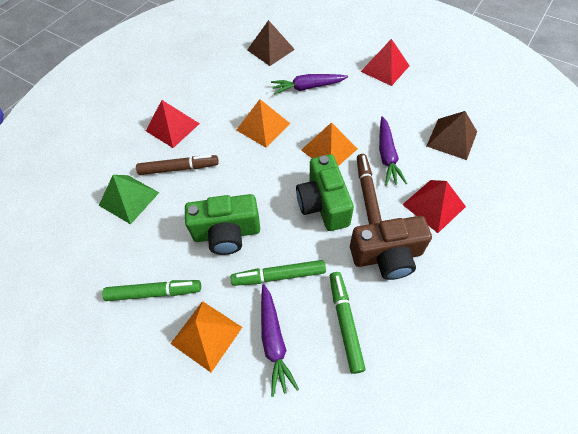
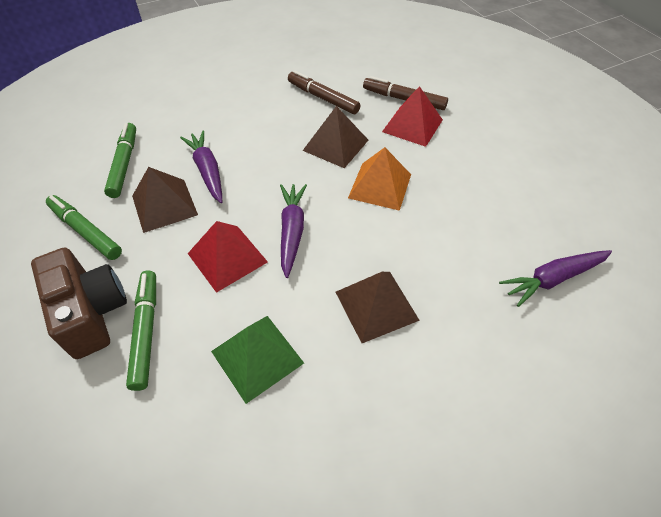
brown pyramid: 2 -> 3
green camera: 2 -> 0
orange pyramid: 3 -> 1
red pyramid: 3 -> 2

